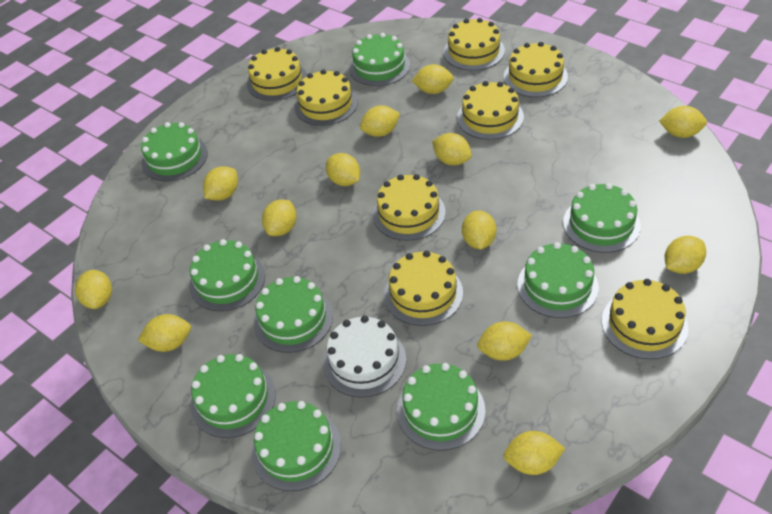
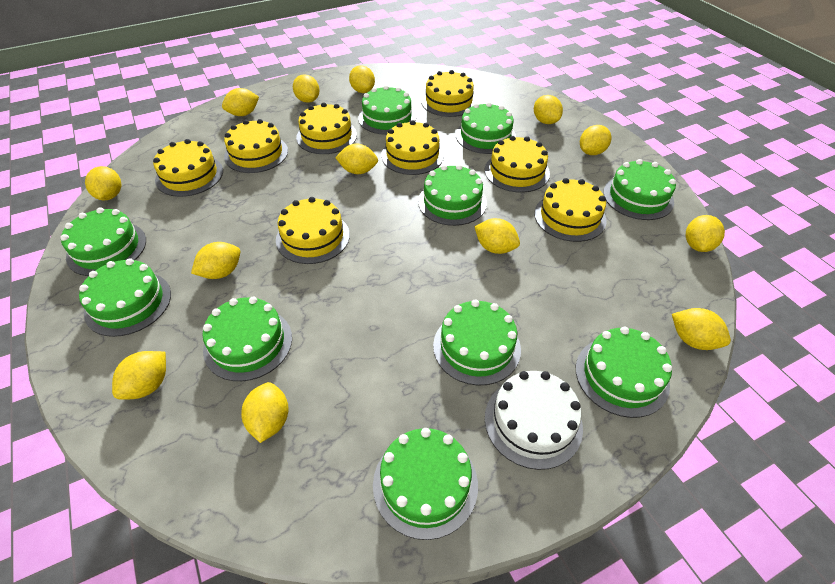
green cake: 9 -> 10

